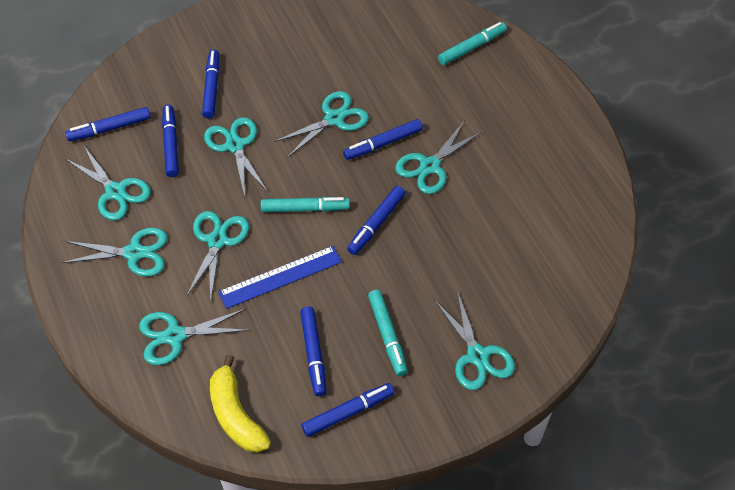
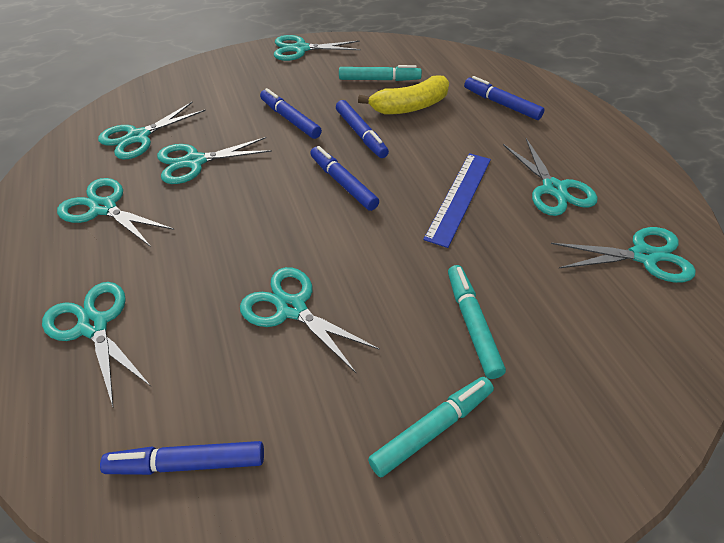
blue marker: 7 -> 5

